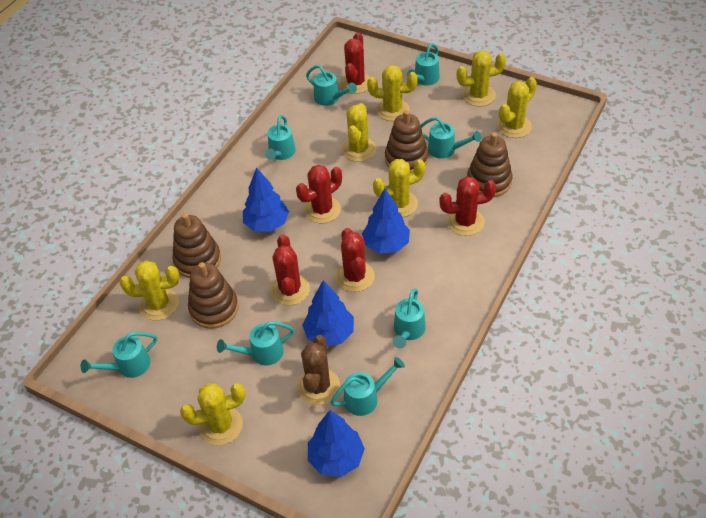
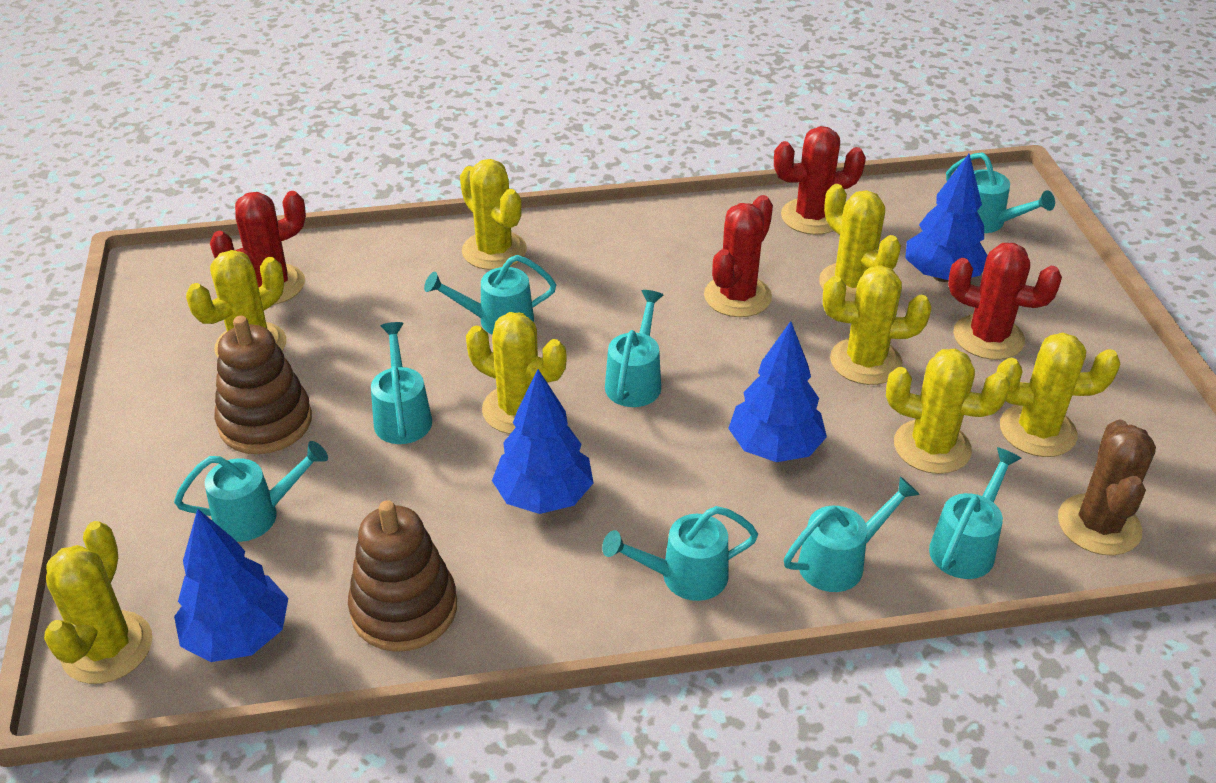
brown stacking toy: 4 -> 2
red cactus: 5 -> 4
yellow cactus: 7 -> 8

